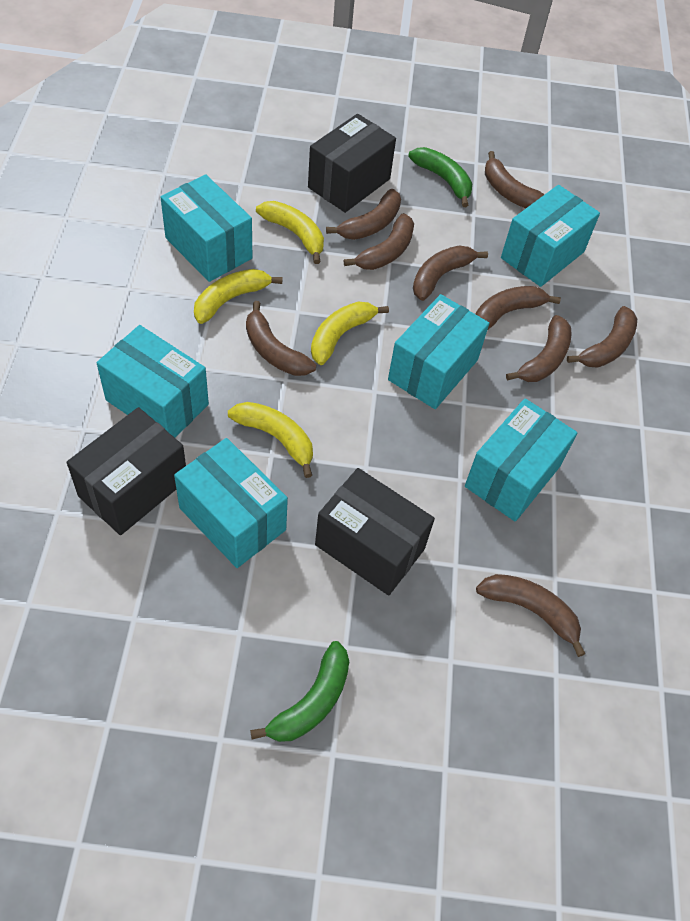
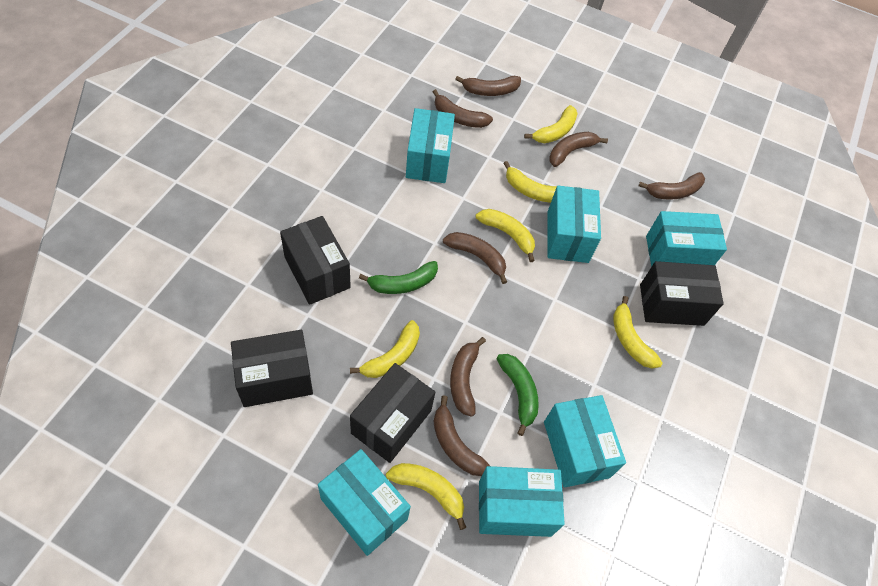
black box: 3 -> 4
brown banana: 9 -> 7
yellow banana: 4 -> 6

